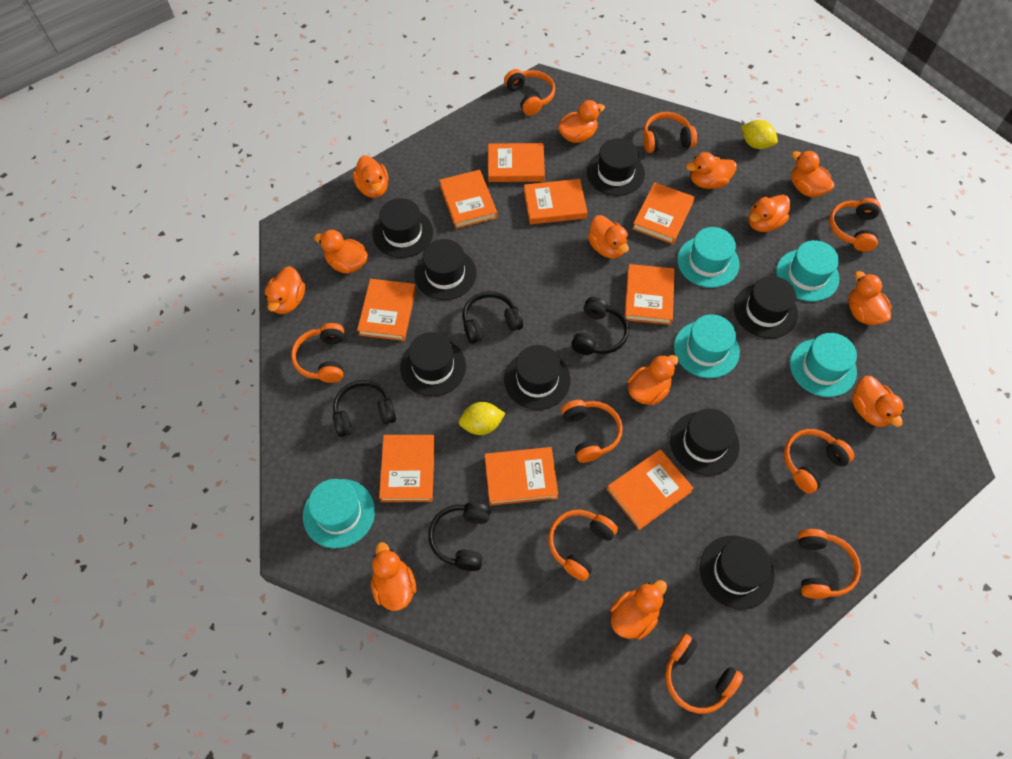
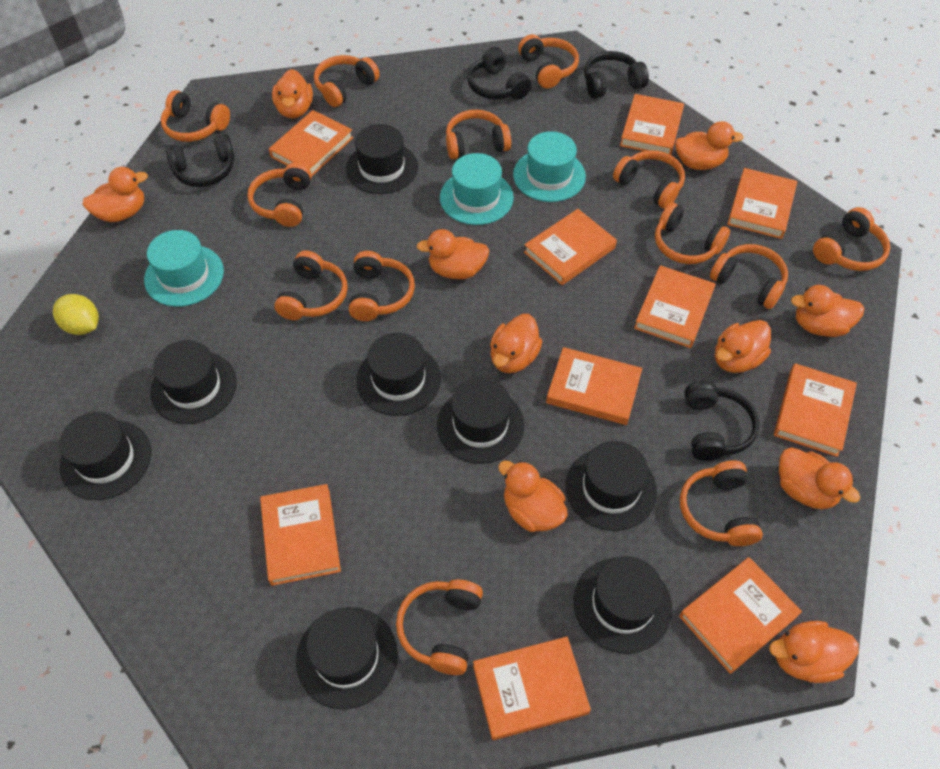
orange book: 9 -> 10
orange duck: 13 -> 10
orange headphones: 9 -> 13
turquoise hat: 5 -> 3
yellow lemon: 2 -> 1

